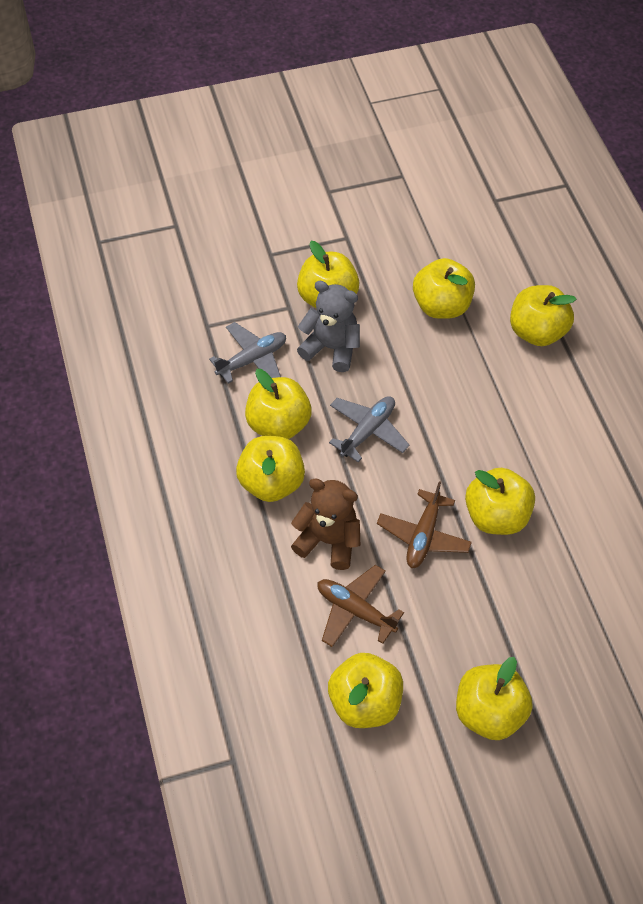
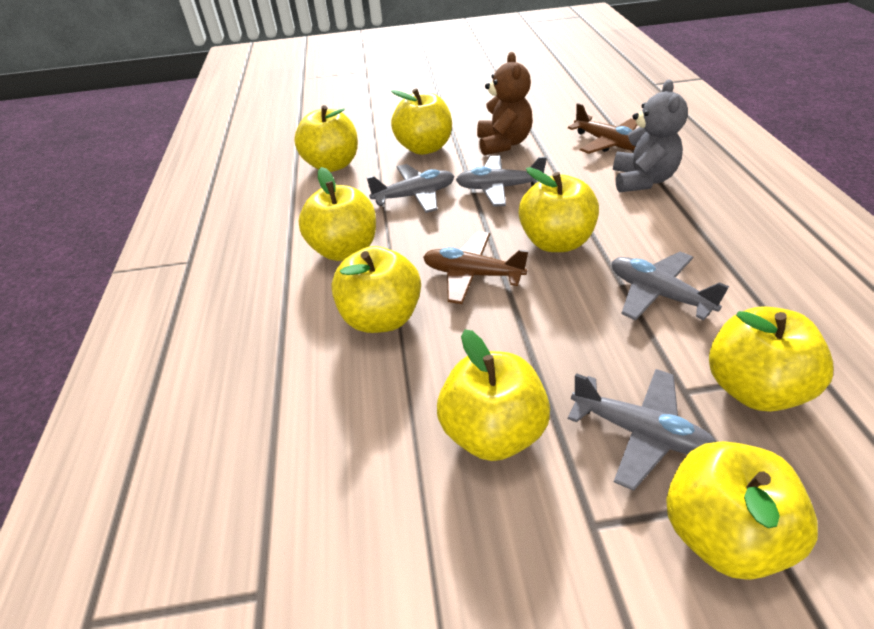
grey plane: 2 -> 4

